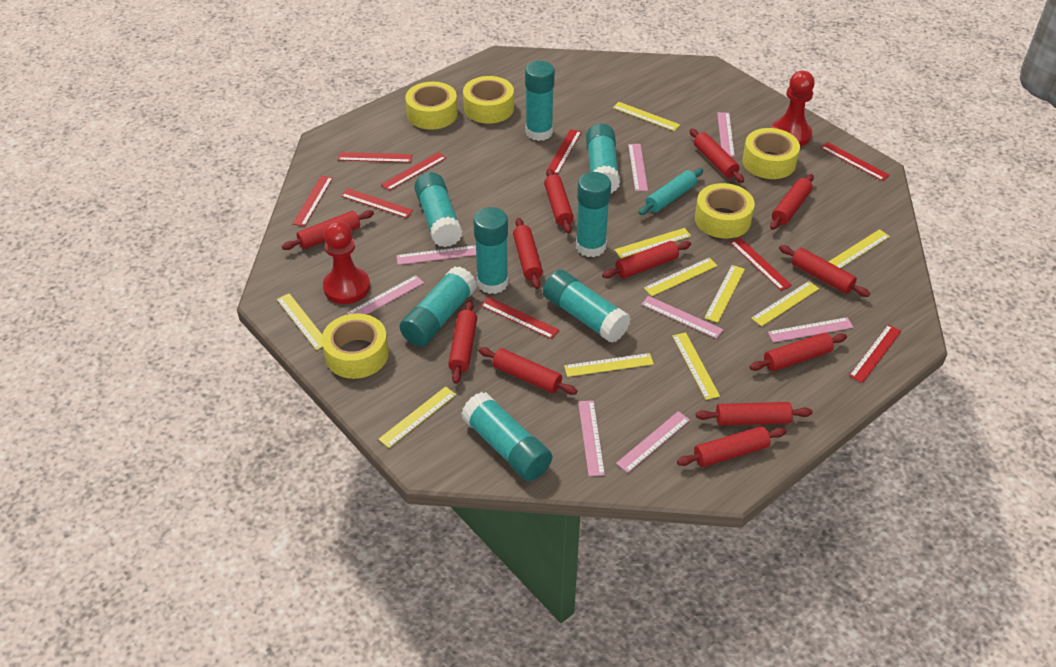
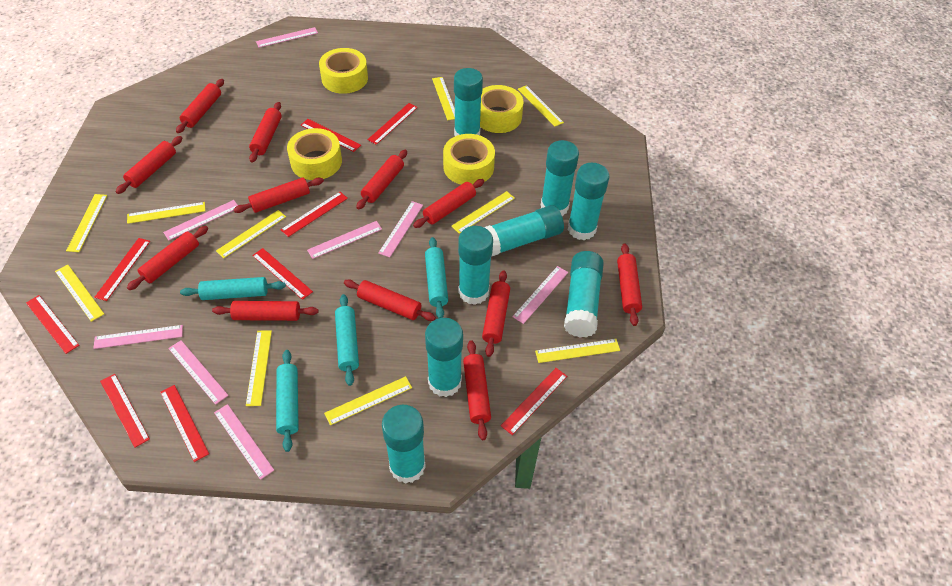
red pawn: 2 -> 0
turquoise rolling pin: 1 -> 4
yellow tape: 5 -> 4

